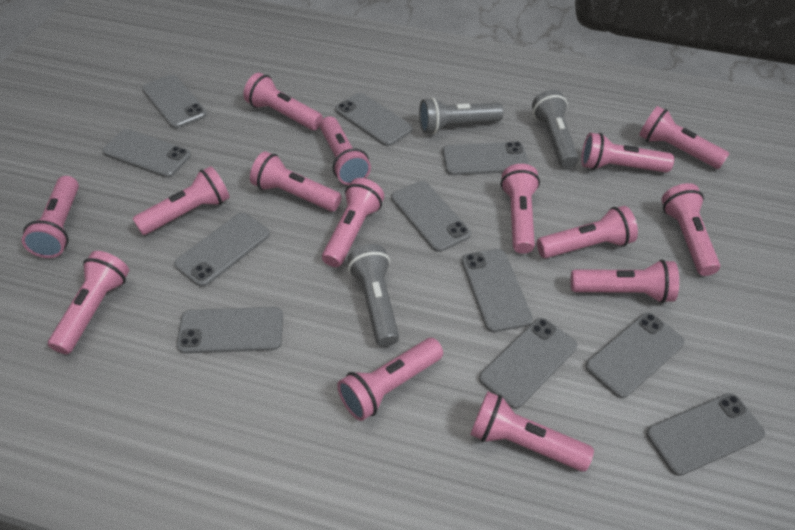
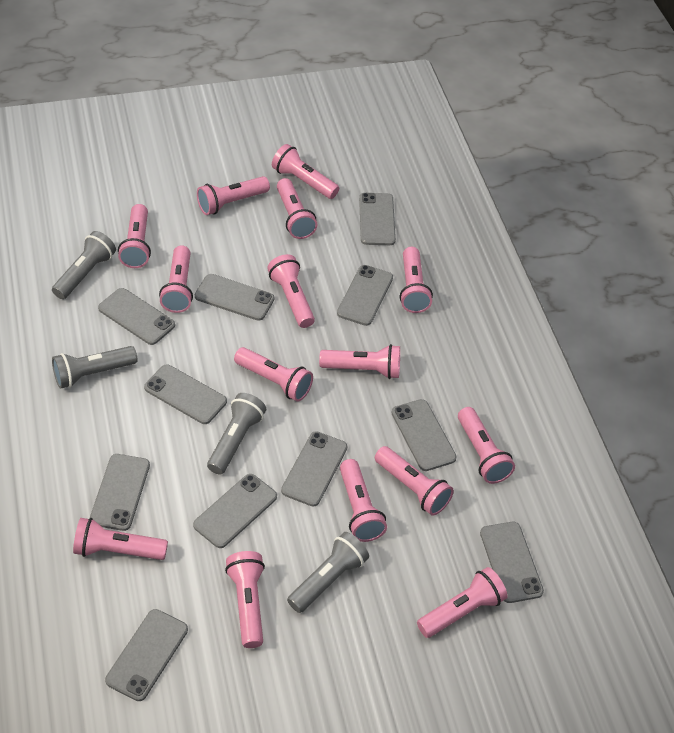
grey flashlight: 3 -> 4

